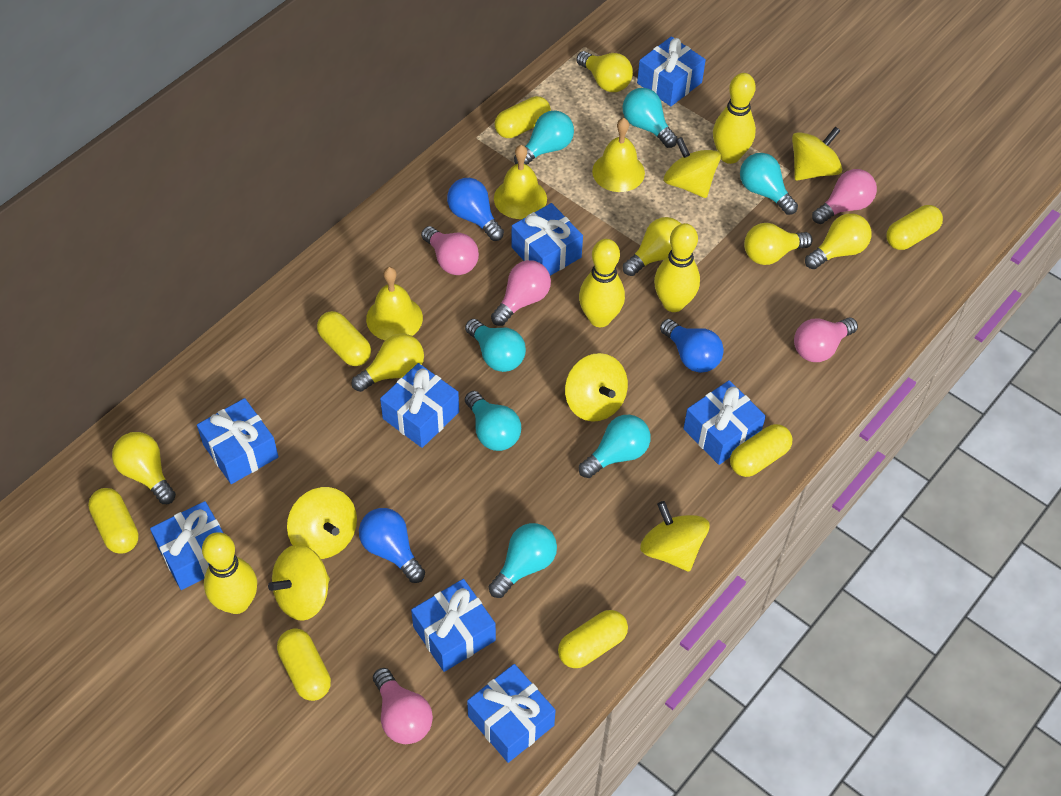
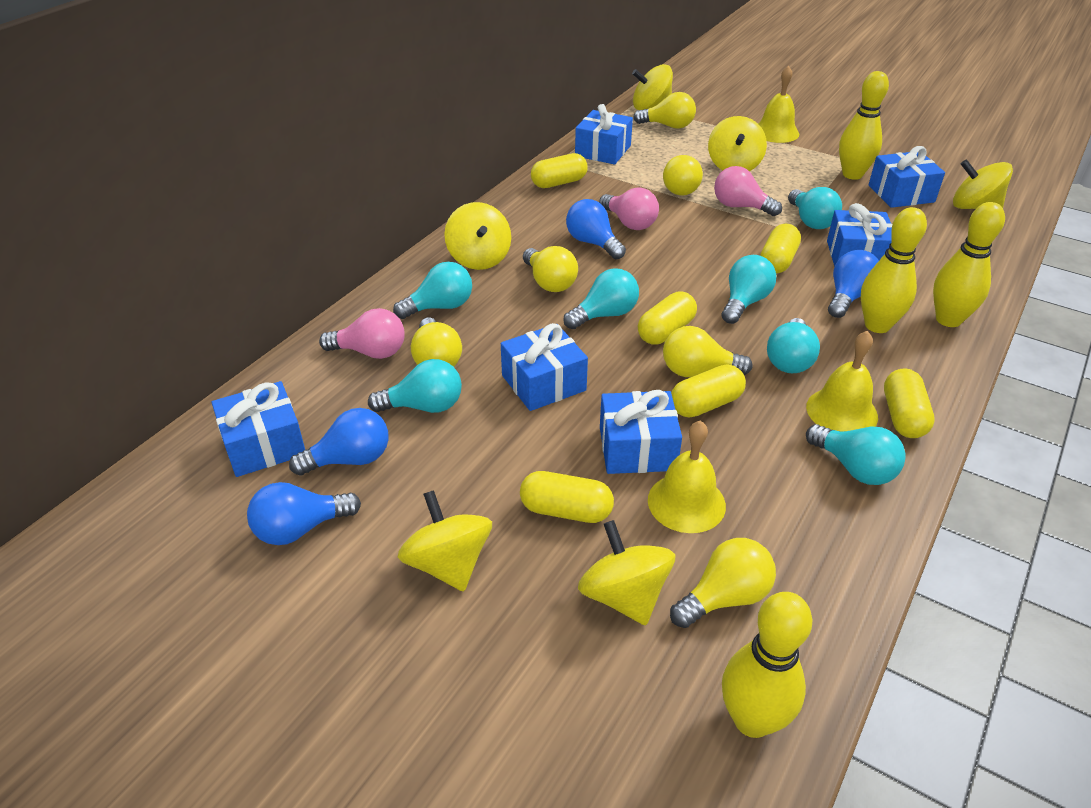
blue gift: 8 -> 6
blue light bulb: 3 -> 4
pink light bulb: 5 -> 3
yellow capsule: 7 -> 6

